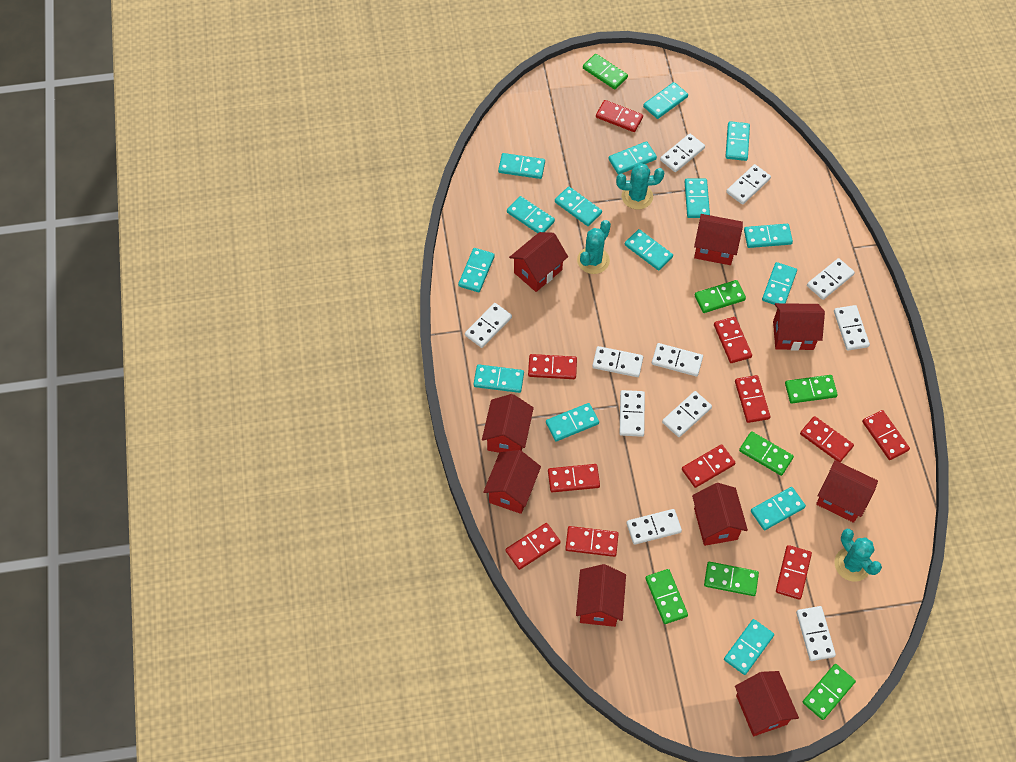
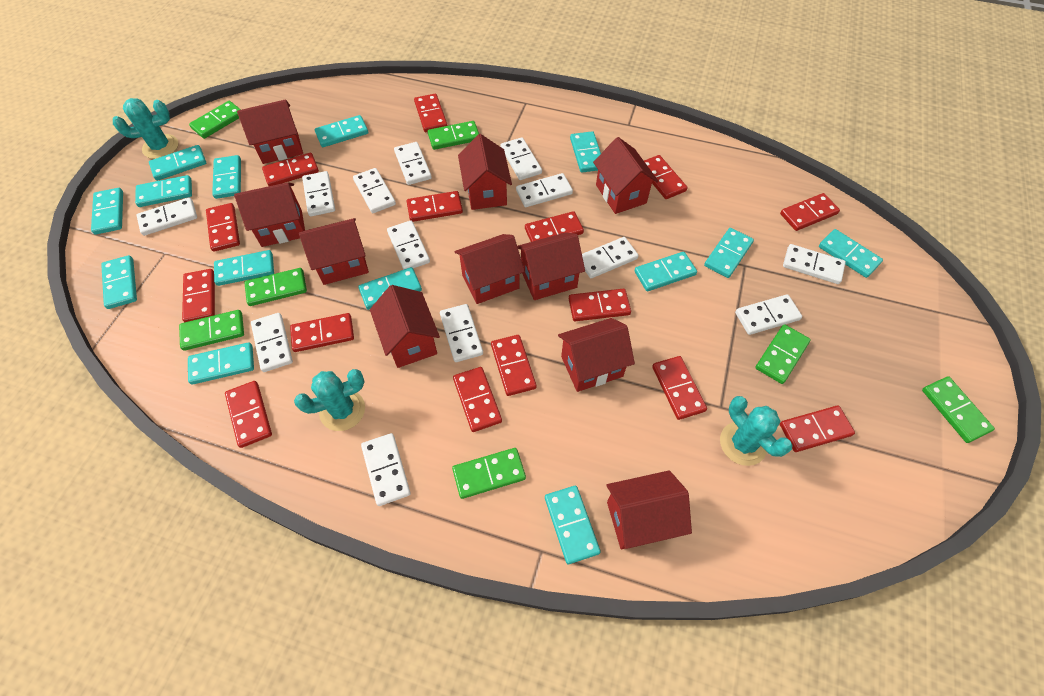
red domino: 11 -> 15
red house: 9 -> 10
turquoise domino: 15 -> 14
white domino: 11 -> 13

